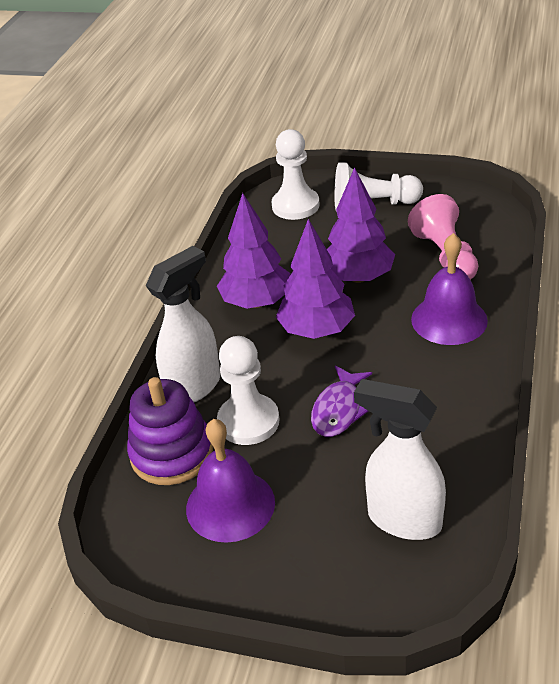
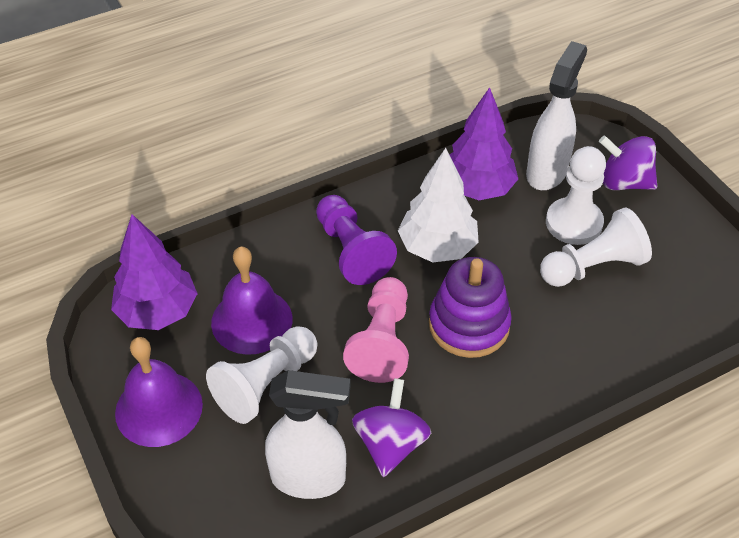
purple fish: 1 -> 0
purple pawn: 0 -> 1
purple spinning top: 0 -> 2
purple tree: 3 -> 2
white tree: 0 -> 1

